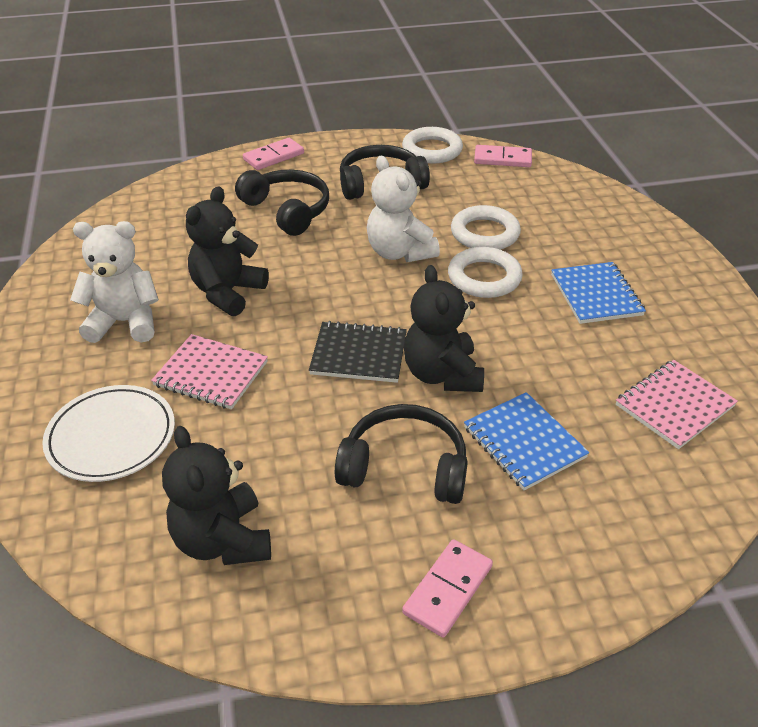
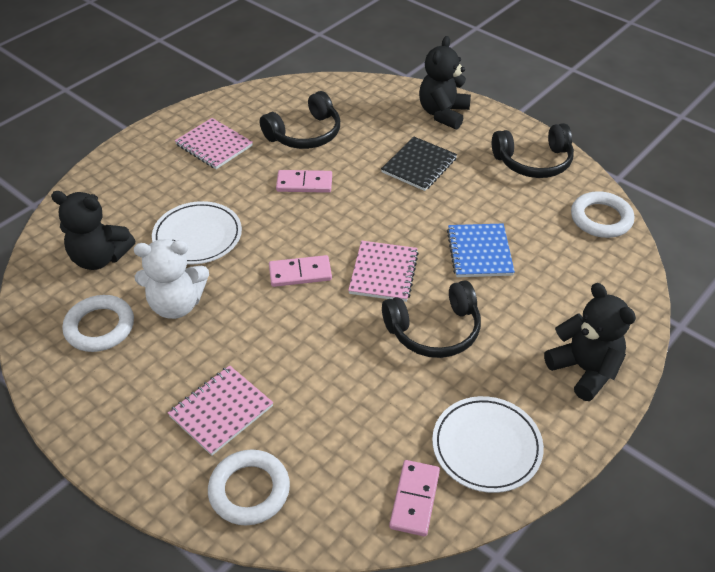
blue notebook: 2 -> 1
pink notebook: 2 -> 3
white plate: 1 -> 2
white teddy bear: 2 -> 1

